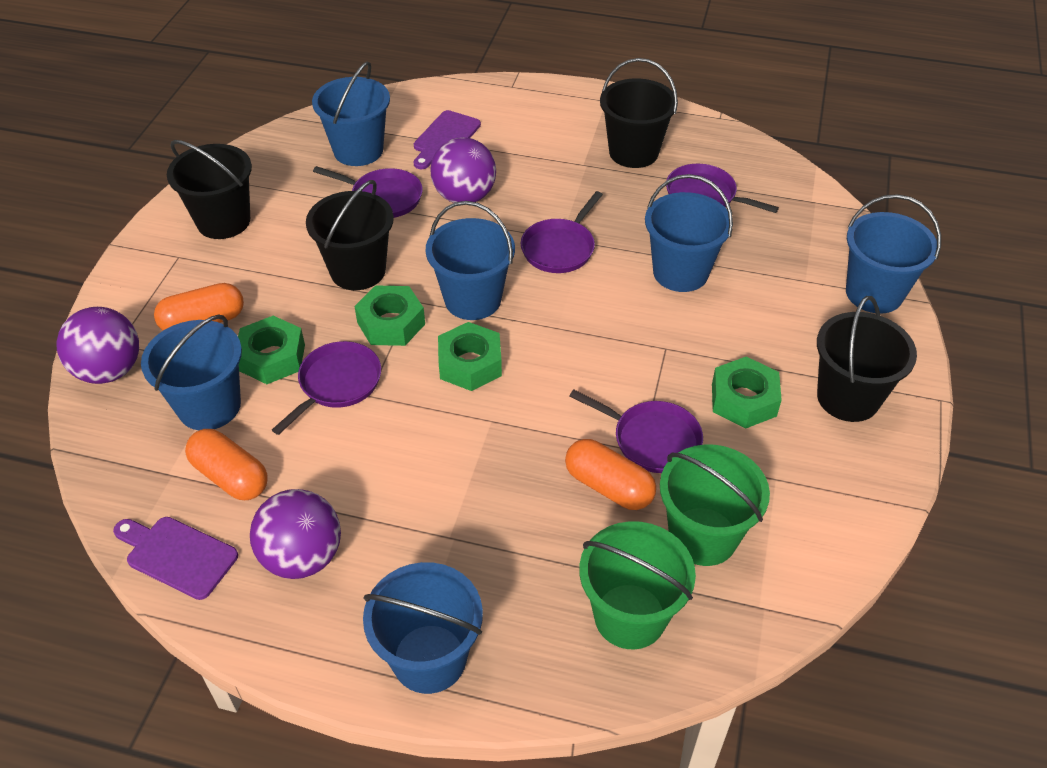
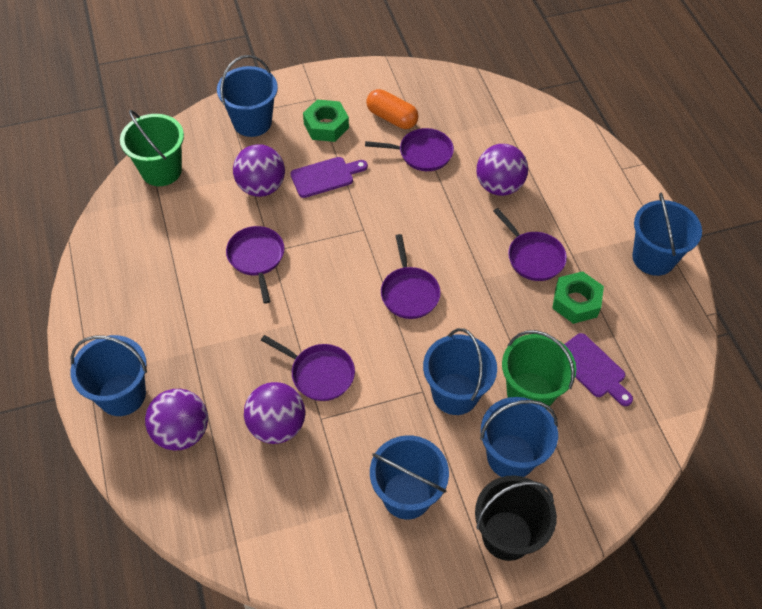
black bucket: 4 -> 1
green nut: 4 -> 2
orange capsule: 3 -> 1
purple ball: 3 -> 4

